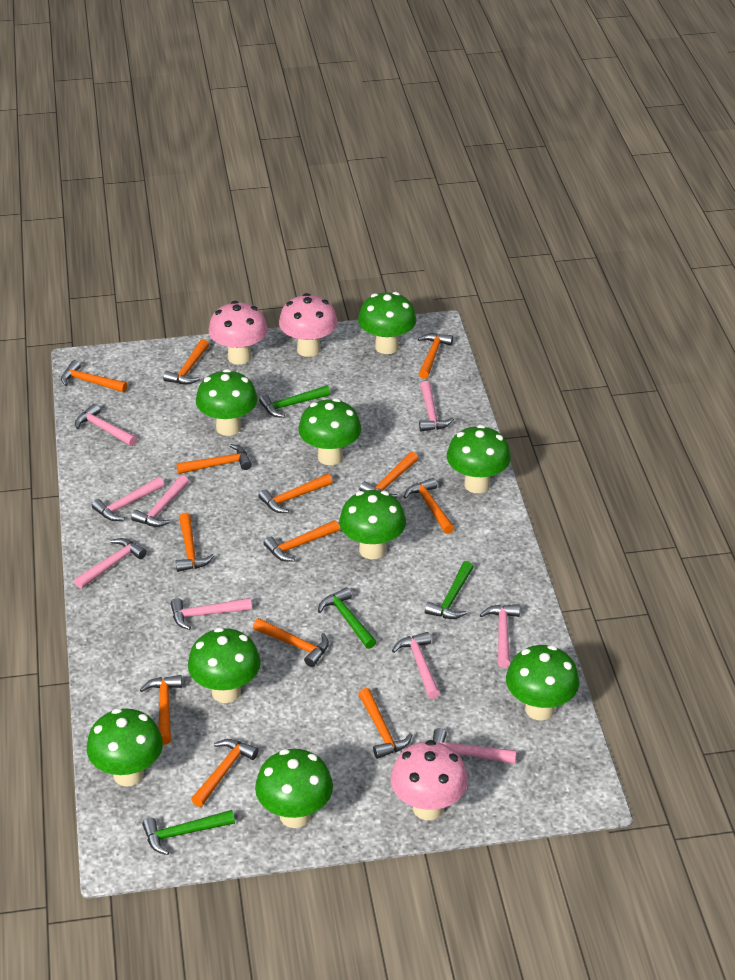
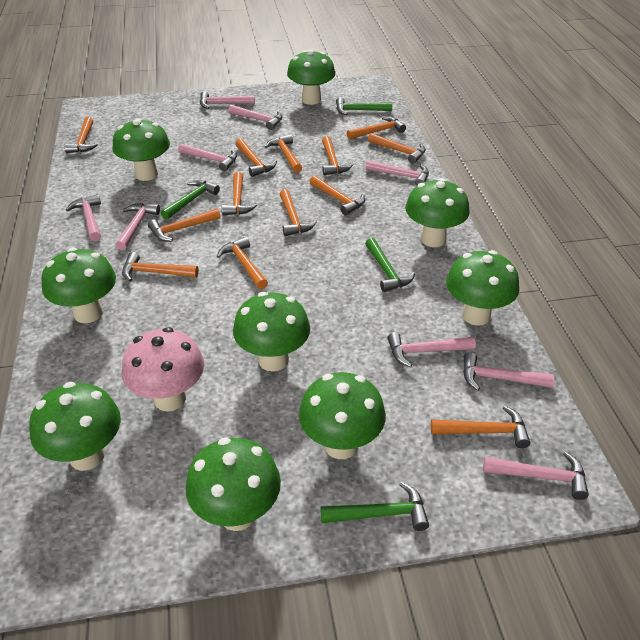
pink mushroom: 3 -> 1

